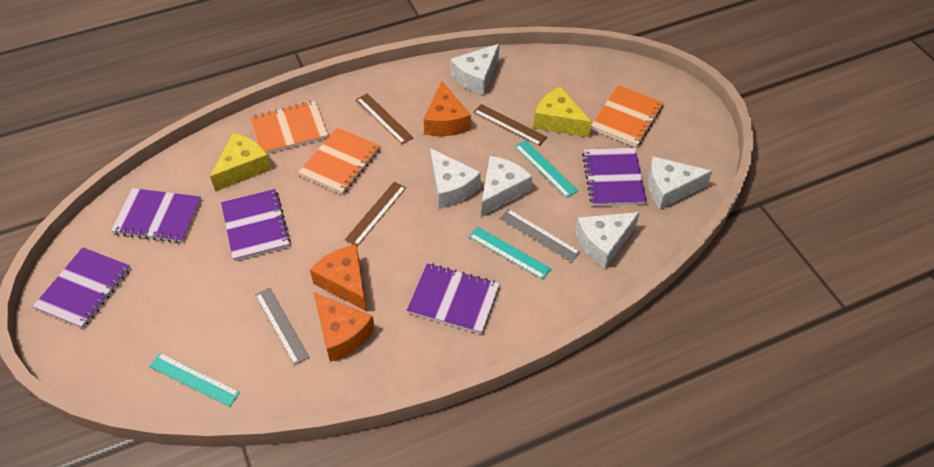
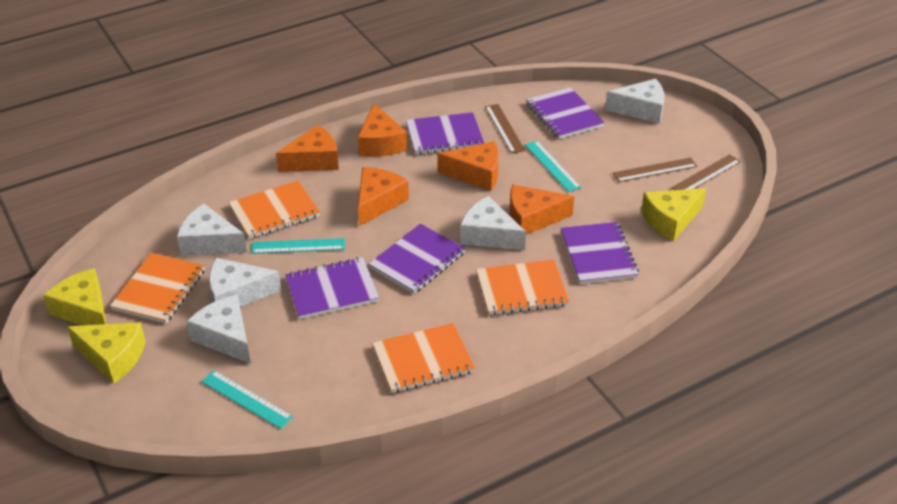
grey ruler: 2 -> 0
orange cheese: 3 -> 5
orange notebook: 3 -> 4
yellow cheese: 2 -> 3

